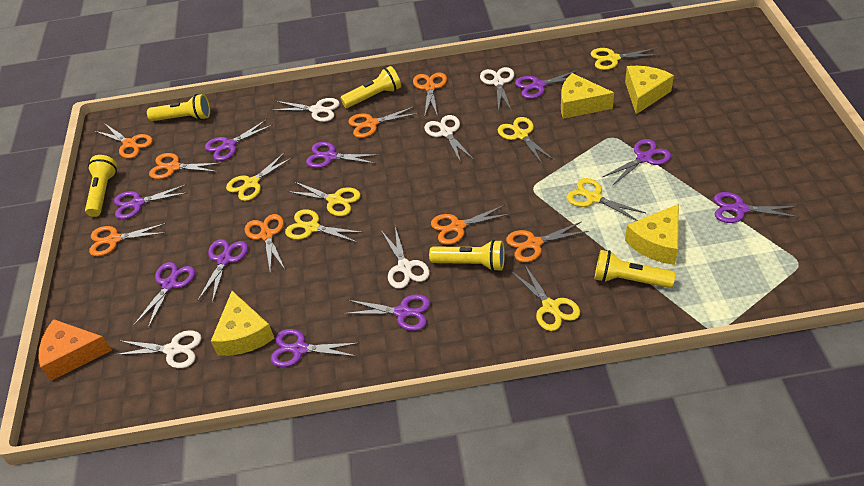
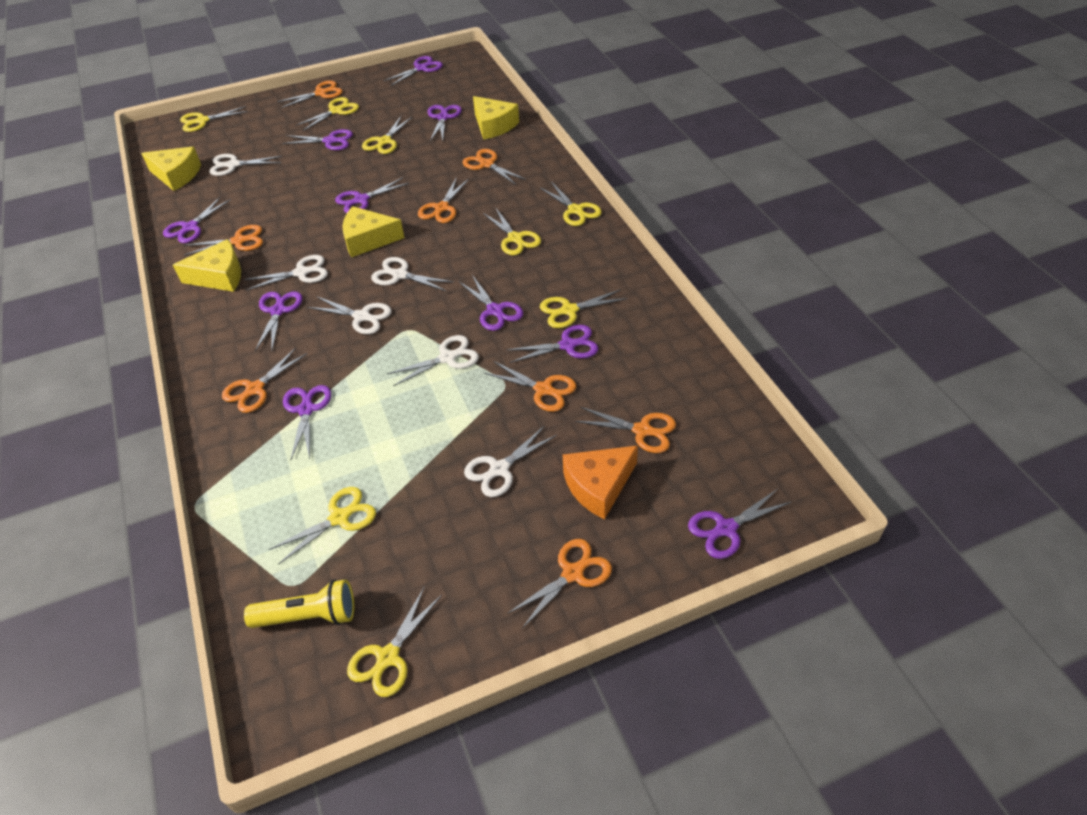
white scissors: 5 -> 6
yellow flashlight: 5 -> 1
yellow scissors: 7 -> 8

